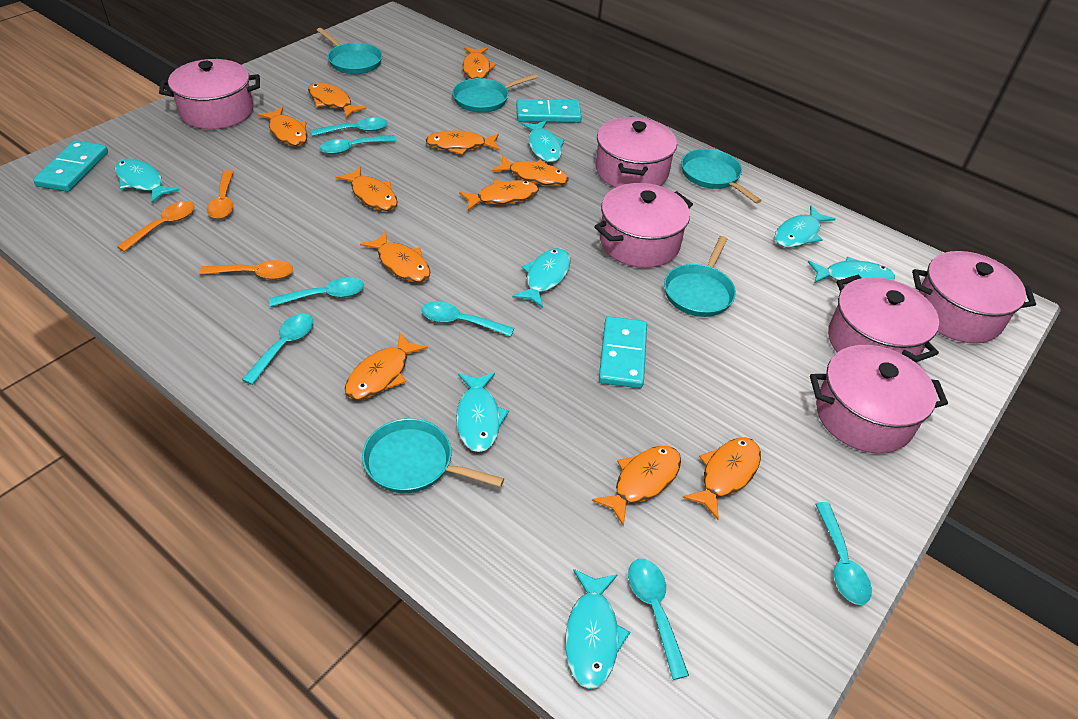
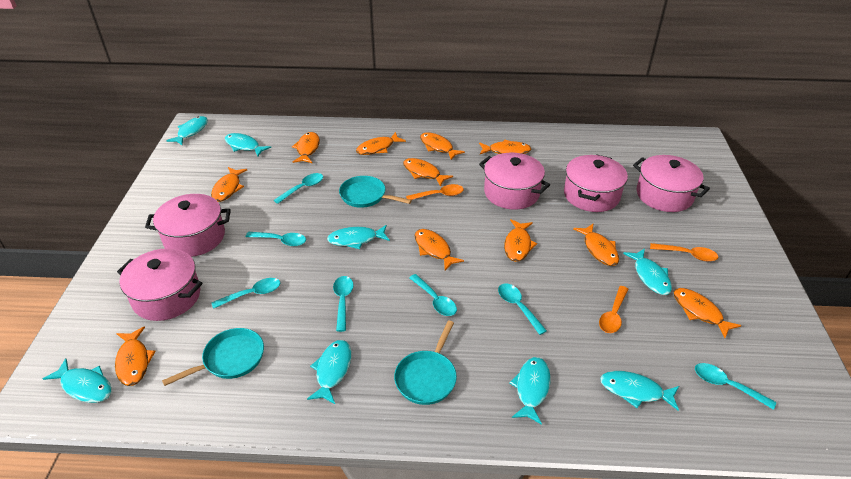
pink pot: 6 -> 5
turquoise domino: 3 -> 0
turquoise fish: 7 -> 8
turquoise pan: 5 -> 3

